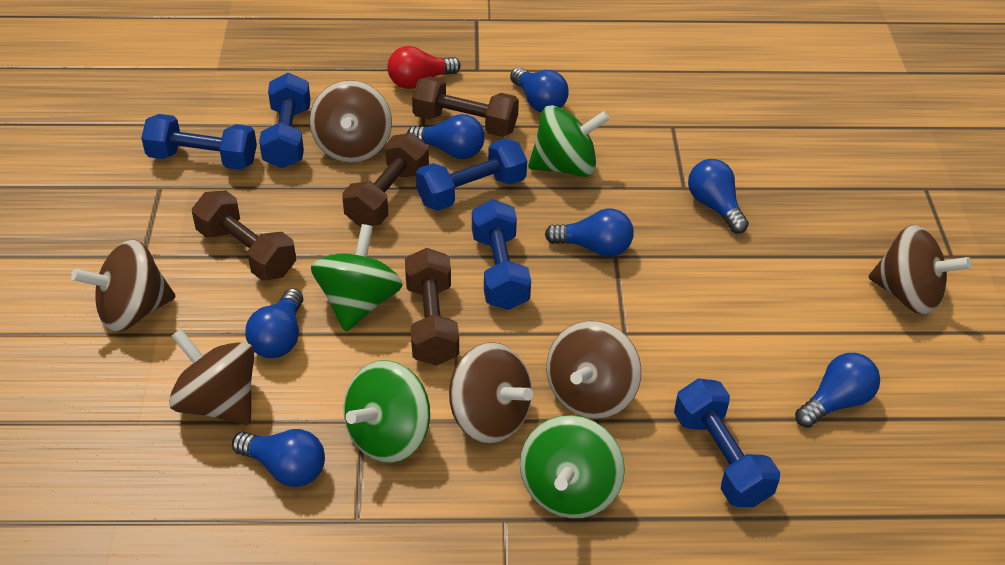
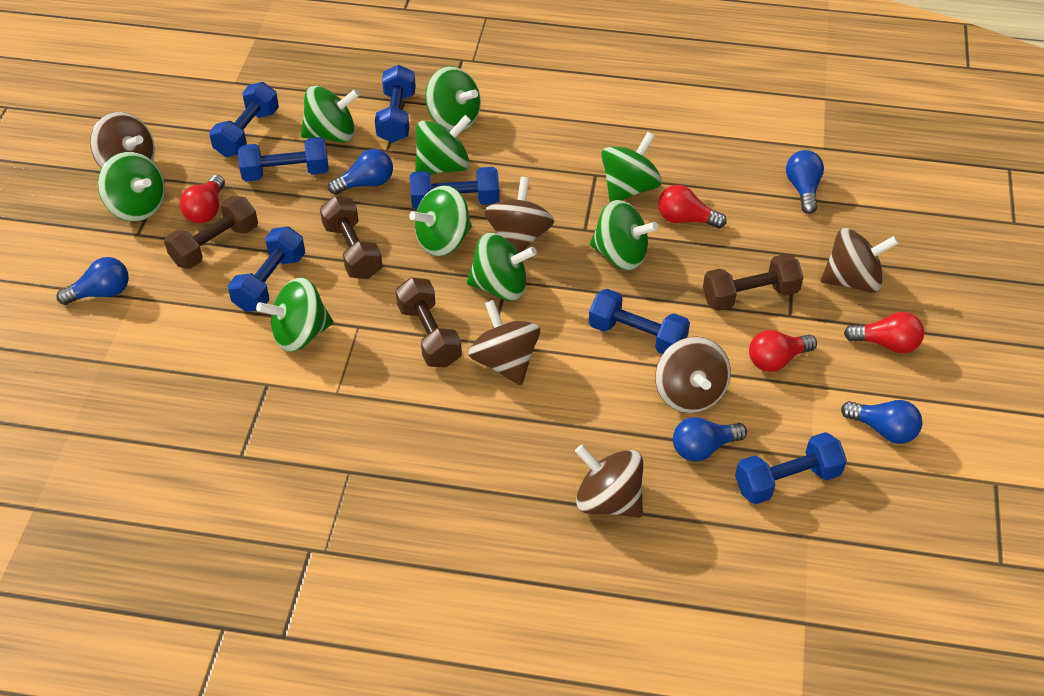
blue dumbbell: 5 -> 7
blue light bulb: 7 -> 5
green spinning top: 4 -> 9
red light bulb: 1 -> 4

